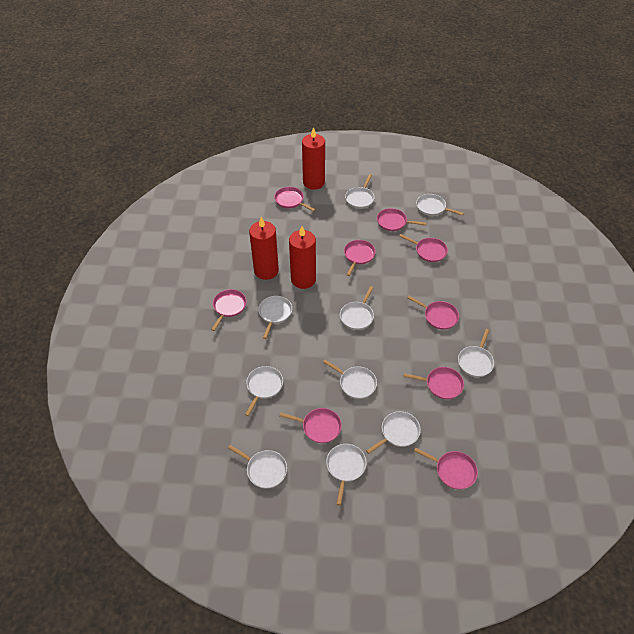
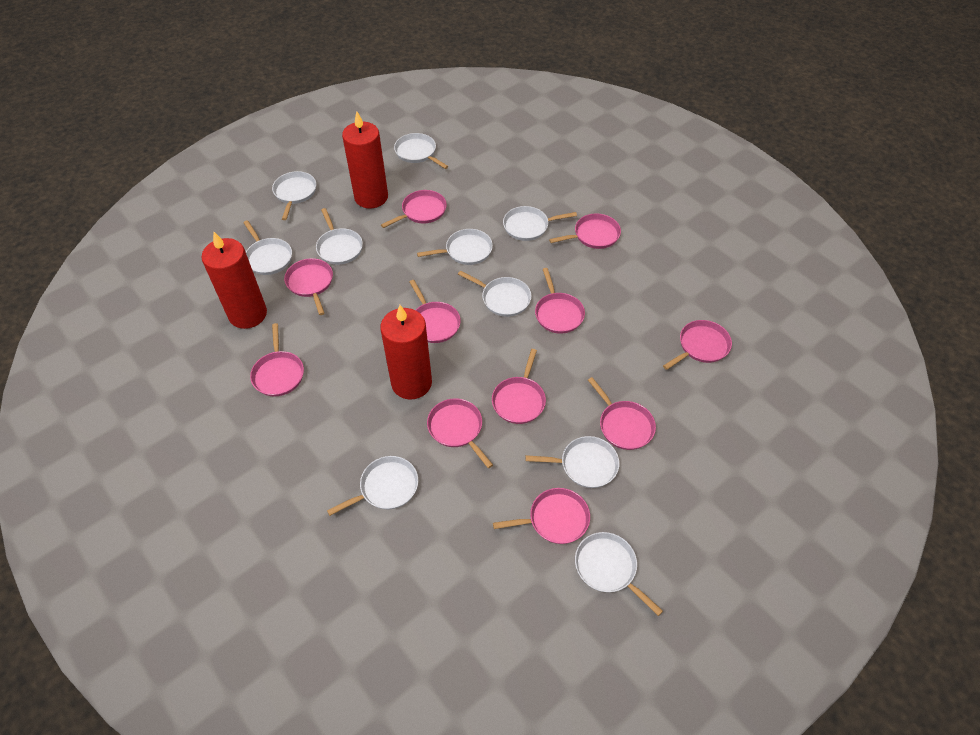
pink pan: 9 -> 11

